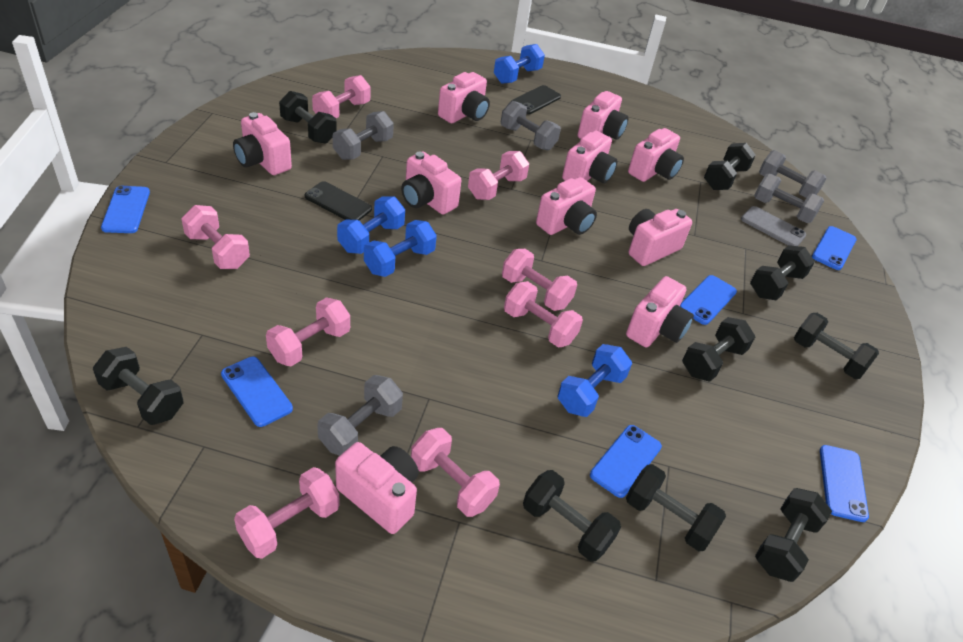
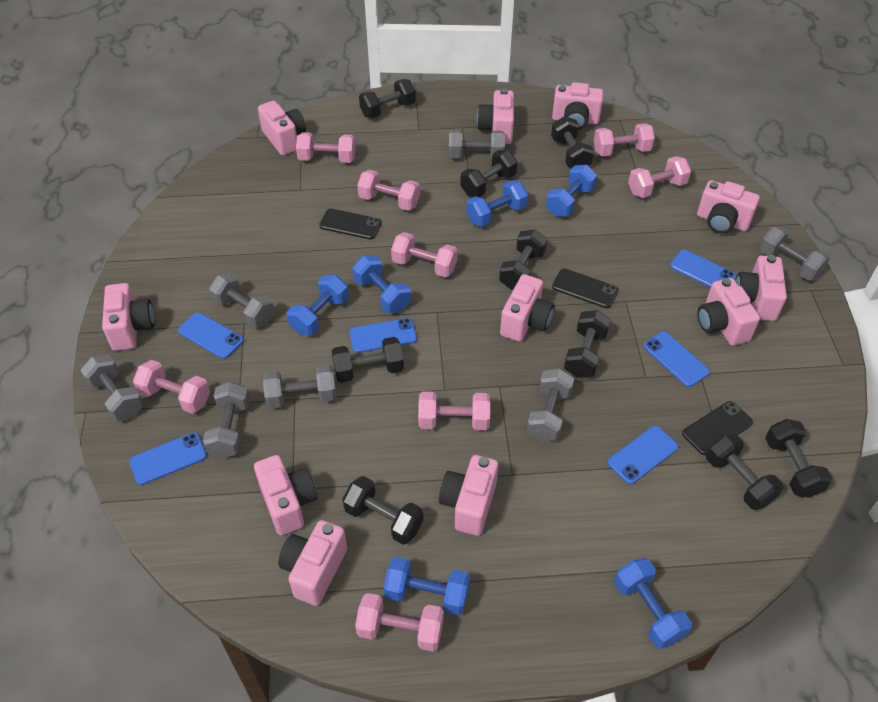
black phone: 2 -> 3
blue dumbbell: 4 -> 6
grey dumbbell: 5 -> 7
grey phone: 1 -> 0
pink camera: 10 -> 11

